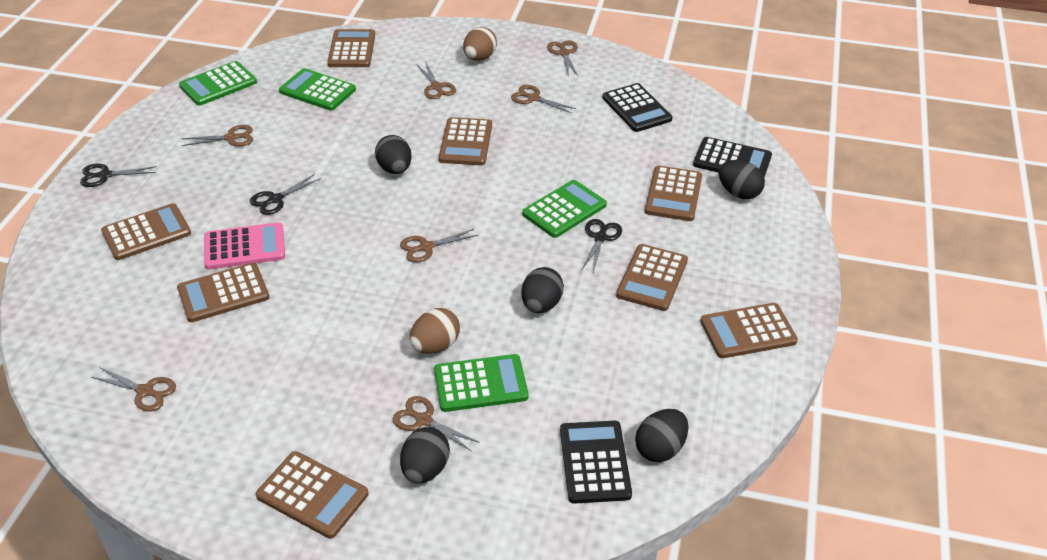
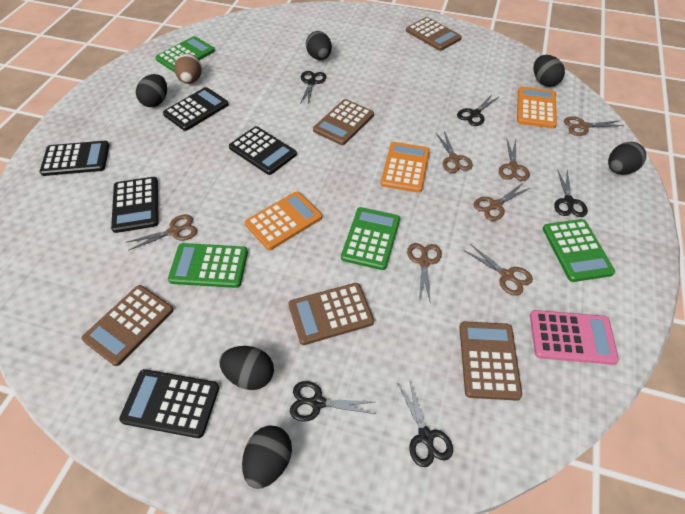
black calculator: 3 -> 5
black egg: 5 -> 6
black scissors: 3 -> 5
brown calculator: 8 -> 5
brown egg: 2 -> 1
orange calculator: 0 -> 3

